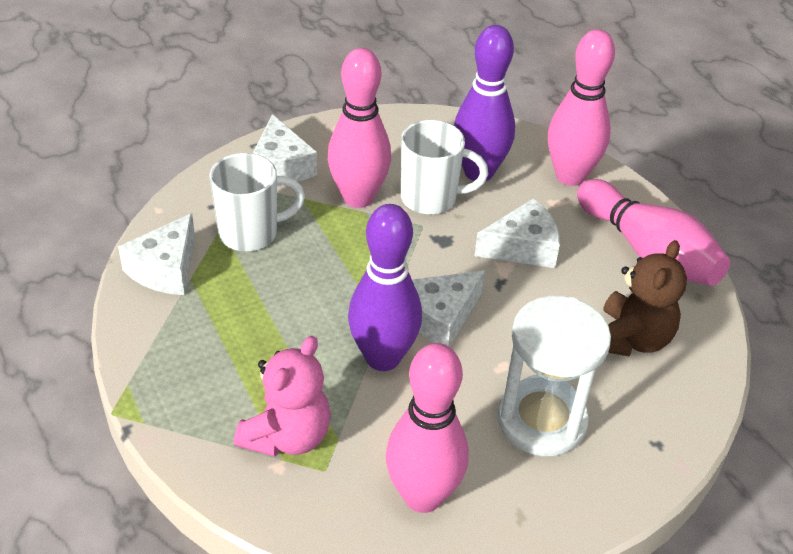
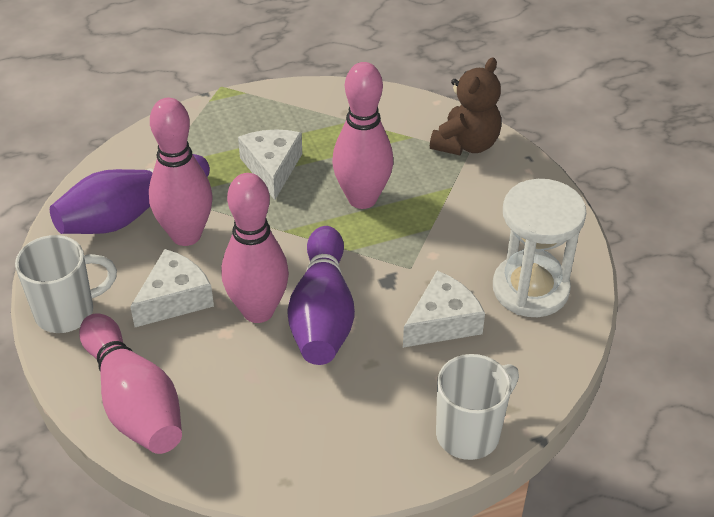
pink teddy bear: 1 -> 0
white cheese: 4 -> 3

